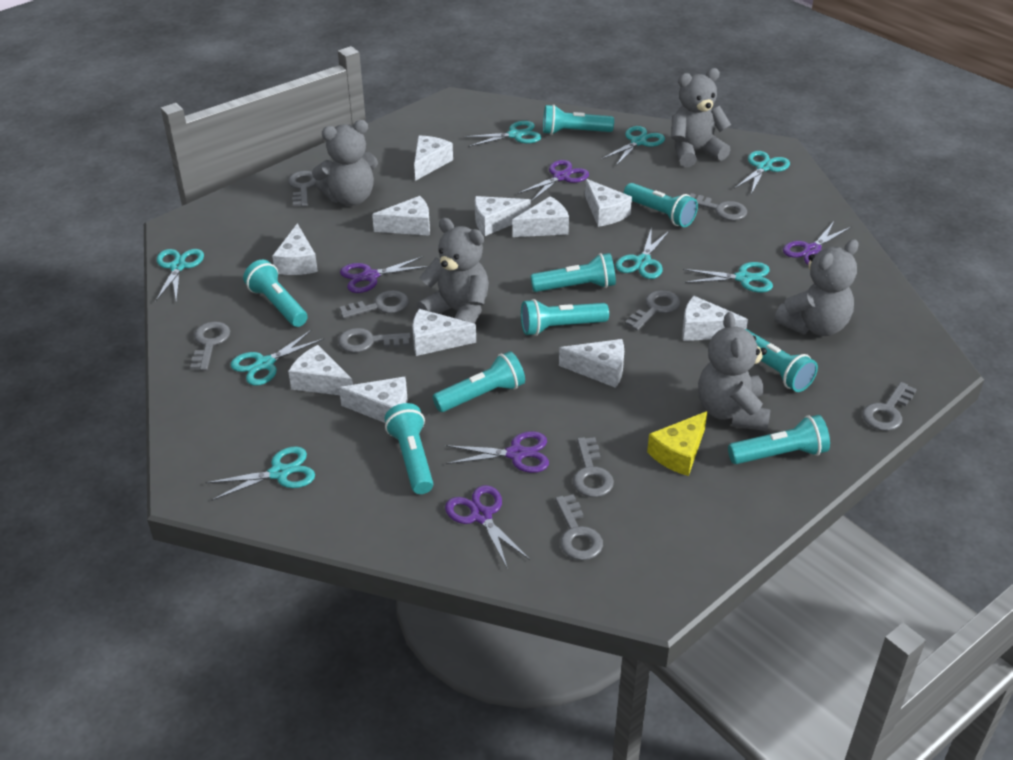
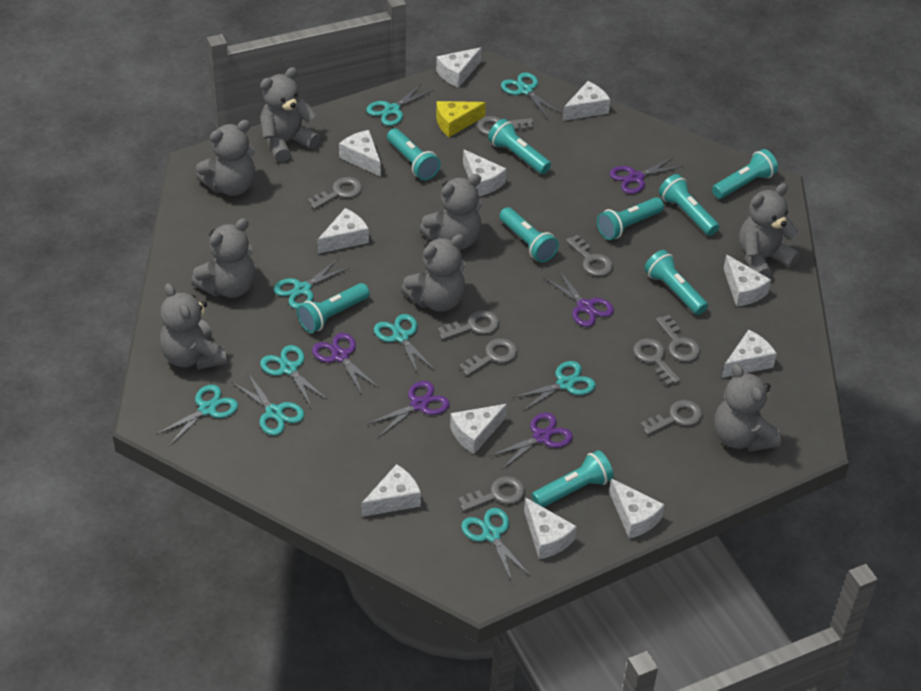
grey teddy bear: 5 -> 8
turquoise scissors: 8 -> 9

